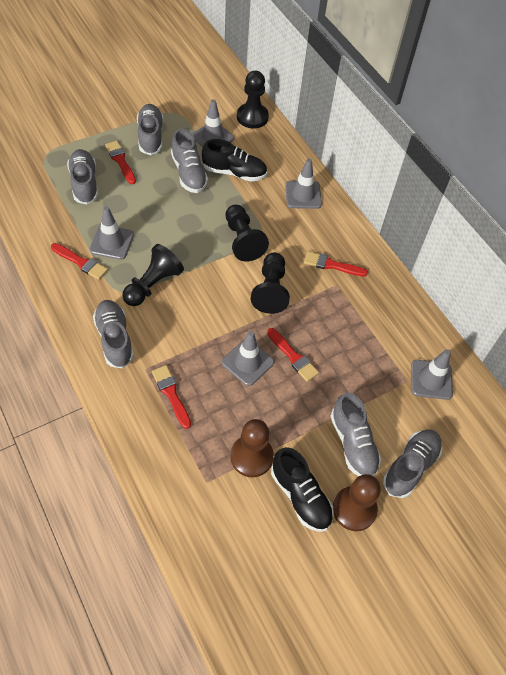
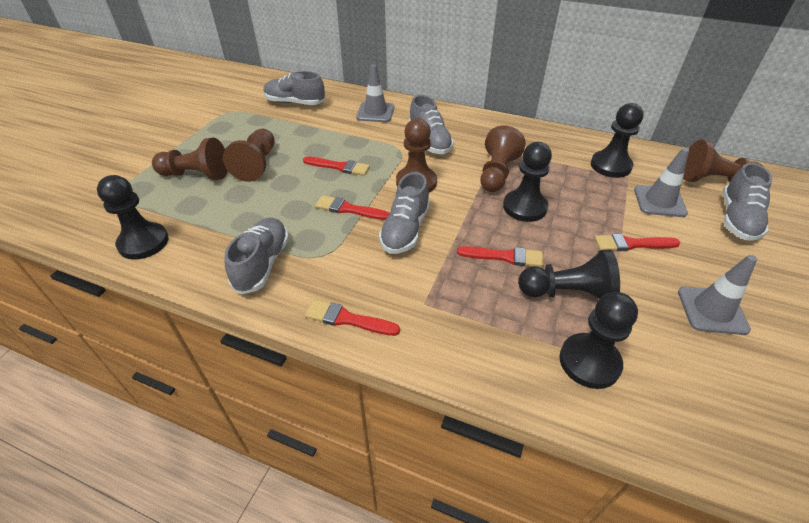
black pawn: 4 -> 5
black shoe: 2 -> 0
brown pawn: 2 -> 5
grey shoe: 6 -> 5
grey traffic cone: 5 -> 3

